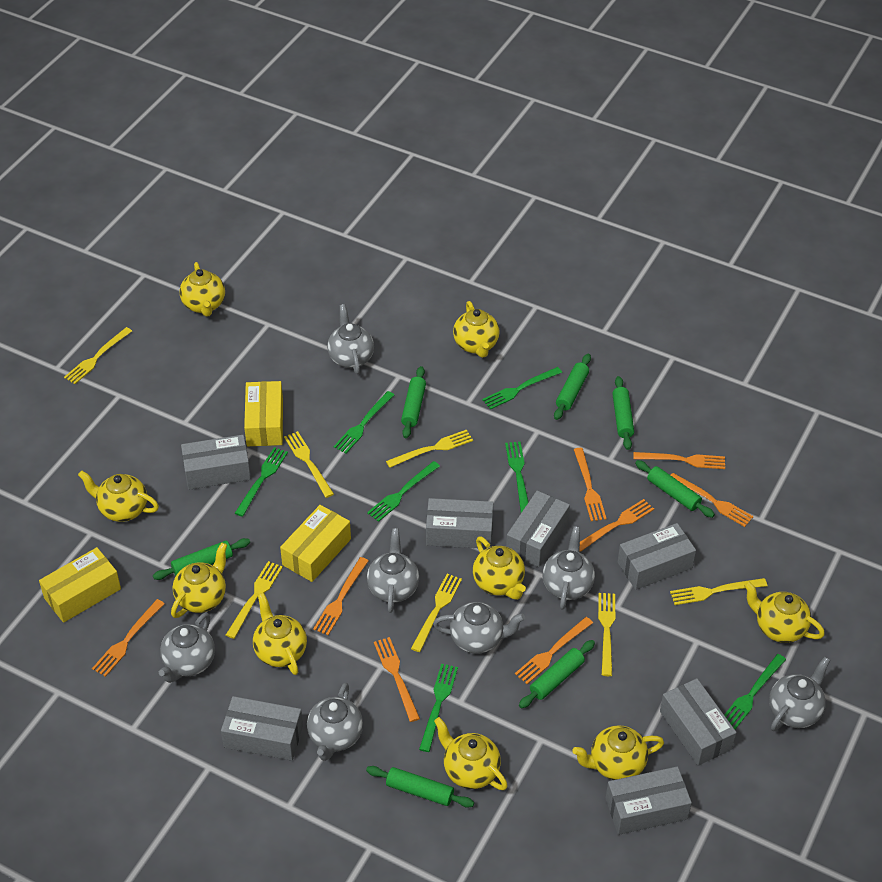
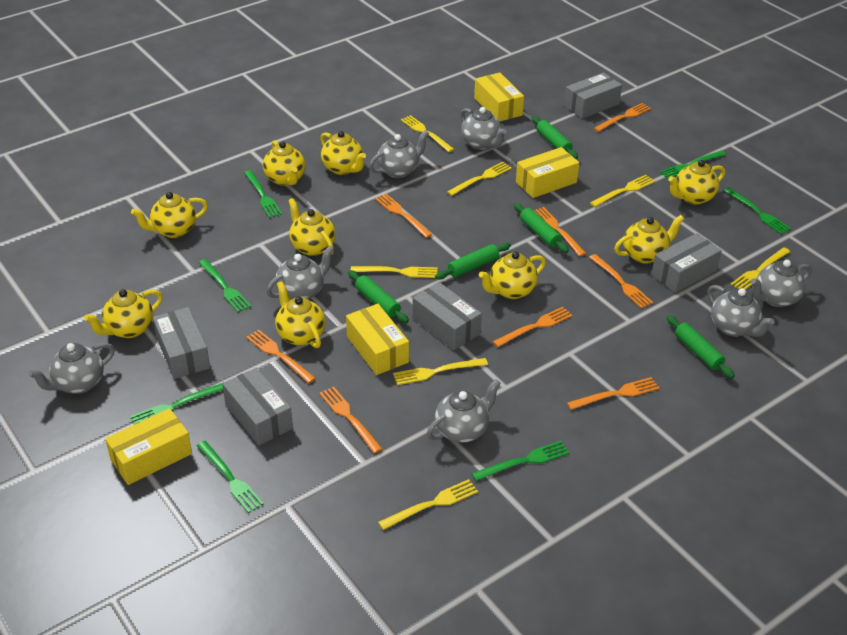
green rolling pin: 7 -> 5
grey box: 7 -> 5
yellow box: 3 -> 4

